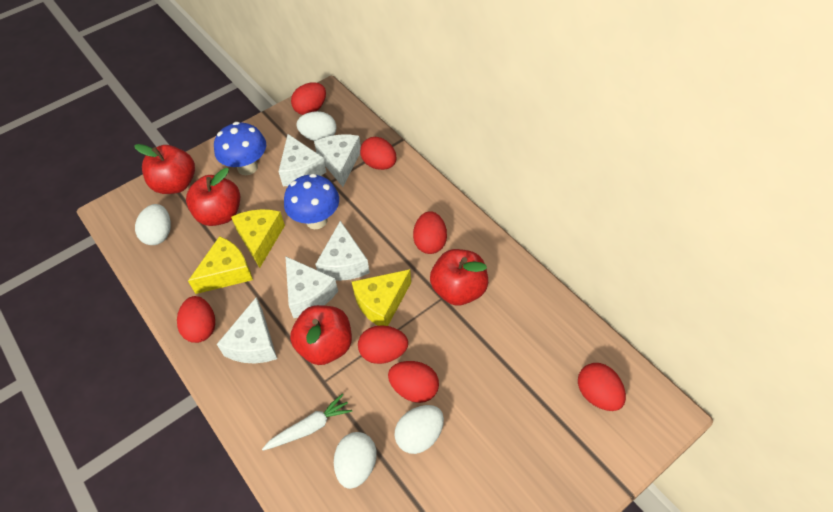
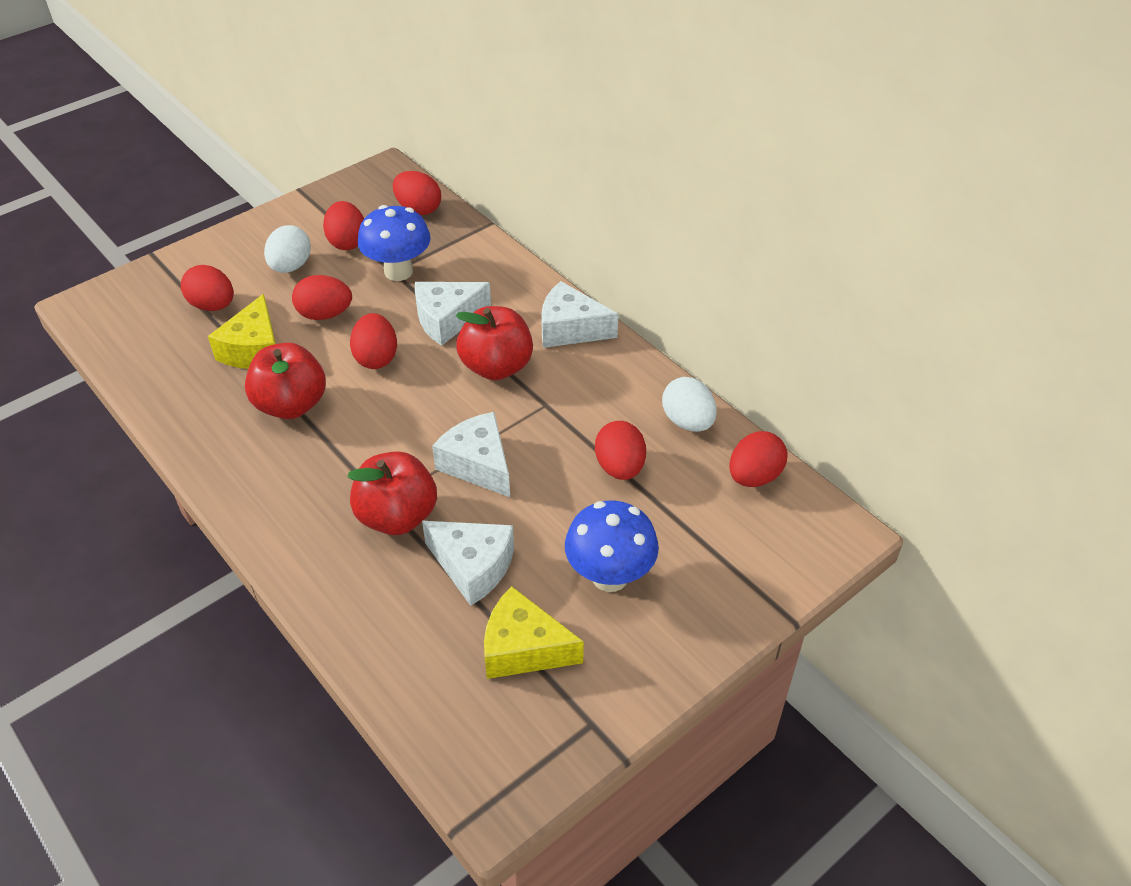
red apple: 4 -> 3
white carrot: 1 -> 0
white cheese: 5 -> 4
white egg: 4 -> 2
yellow cheese: 3 -> 2

